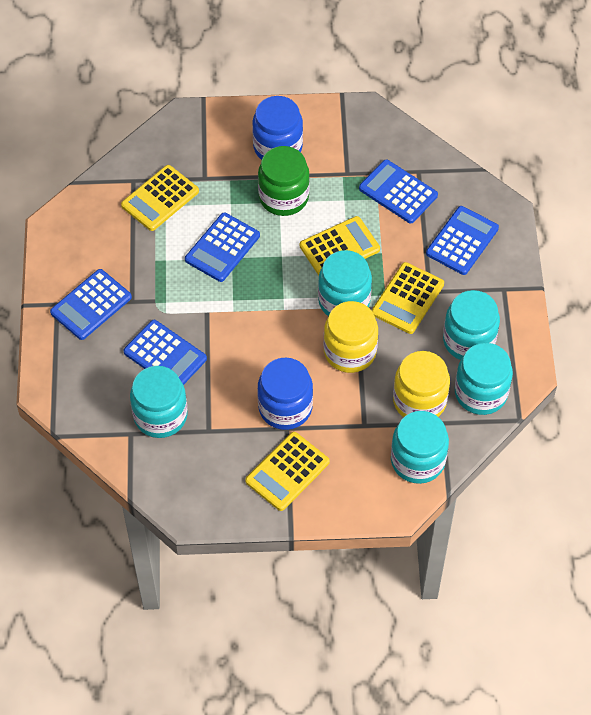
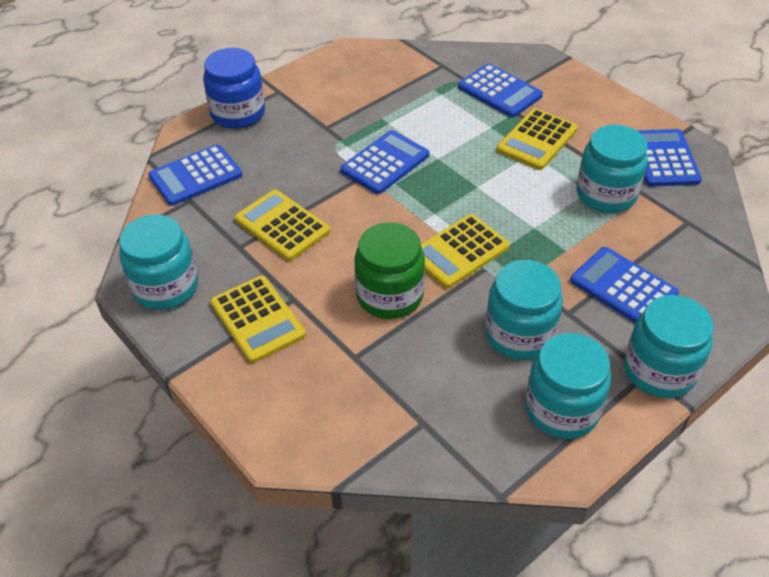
blue jar: 2 -> 1
yellow jar: 2 -> 0

